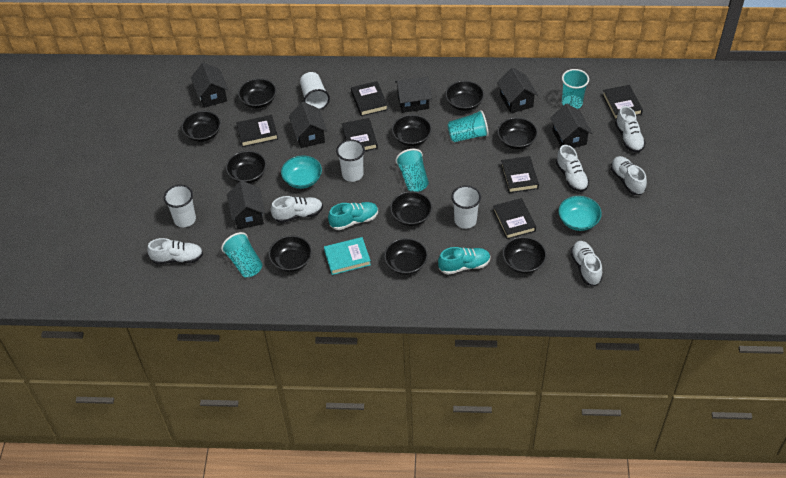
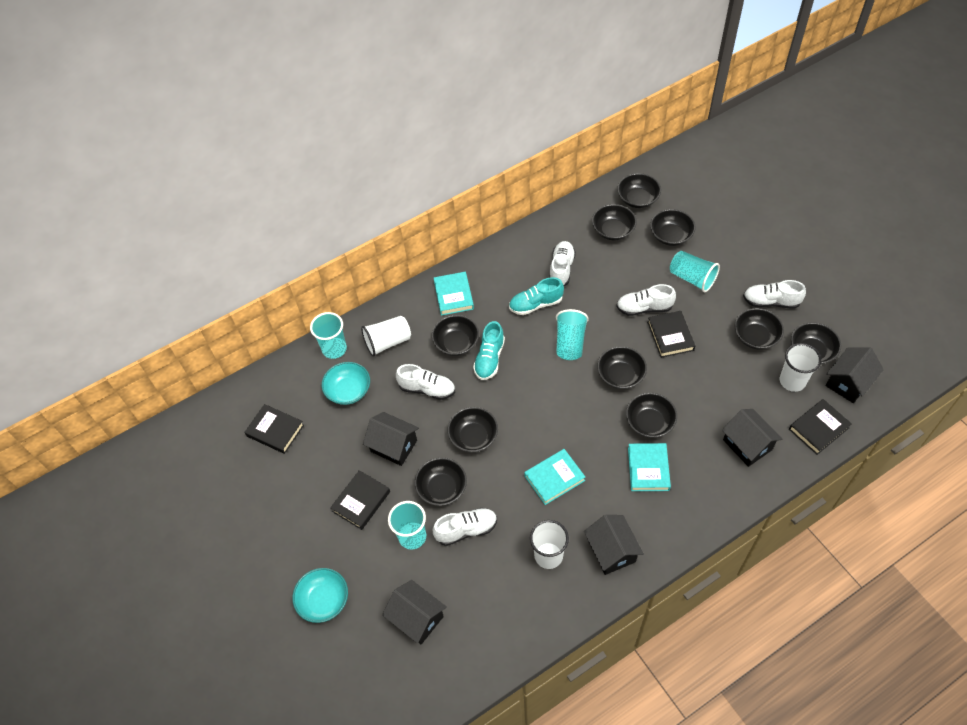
black book: 6 -> 4
black house: 6 -> 5
turquoise book: 1 -> 3
white cup: 4 -> 3
white shoe: 6 -> 5

